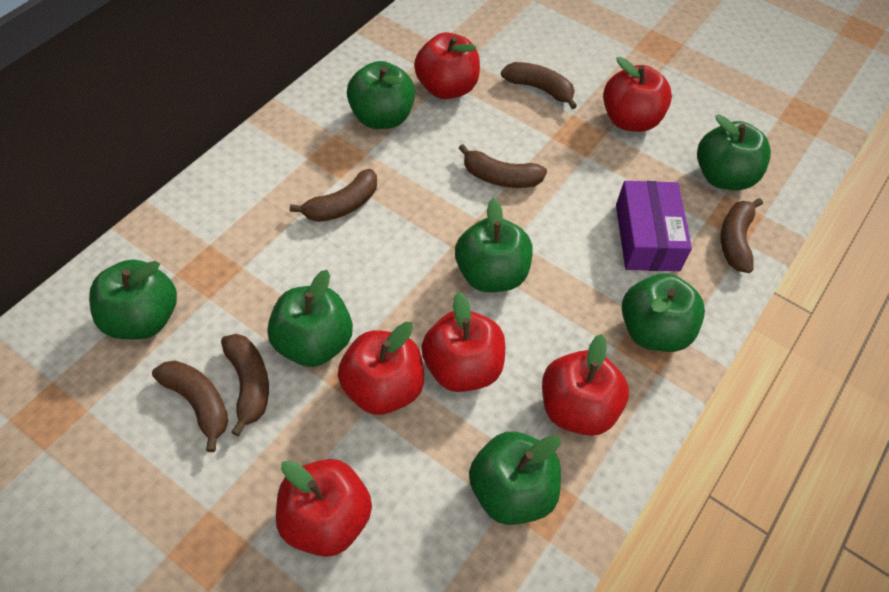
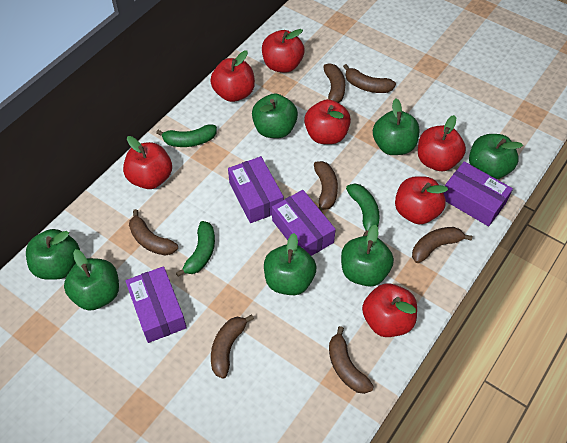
brown banana: 6 -> 7
green banana: 0 -> 3
purple box: 1 -> 4
red apple: 6 -> 7

